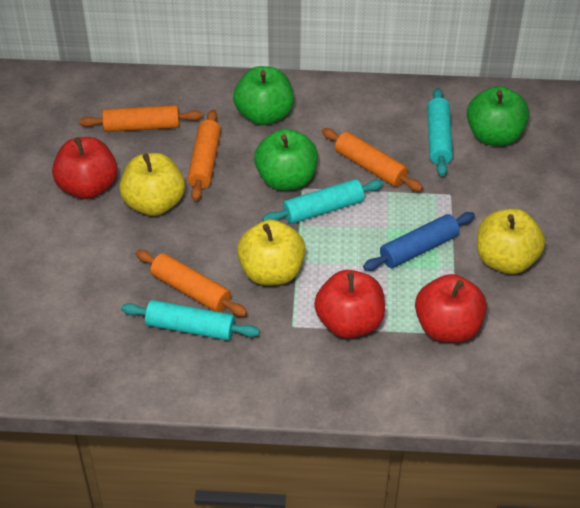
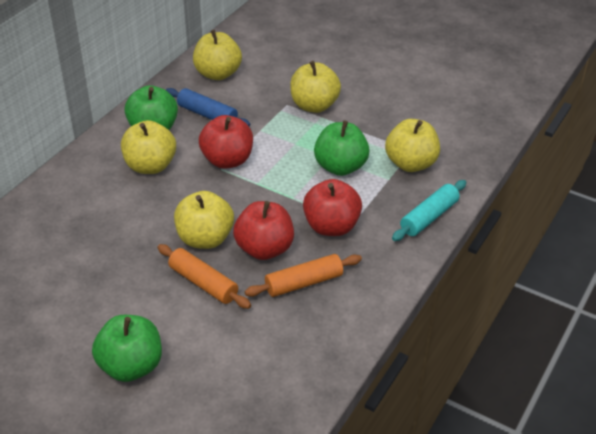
orange rolling pin: 4 -> 2
turquoise rolling pin: 3 -> 1
yellow apple: 3 -> 5

